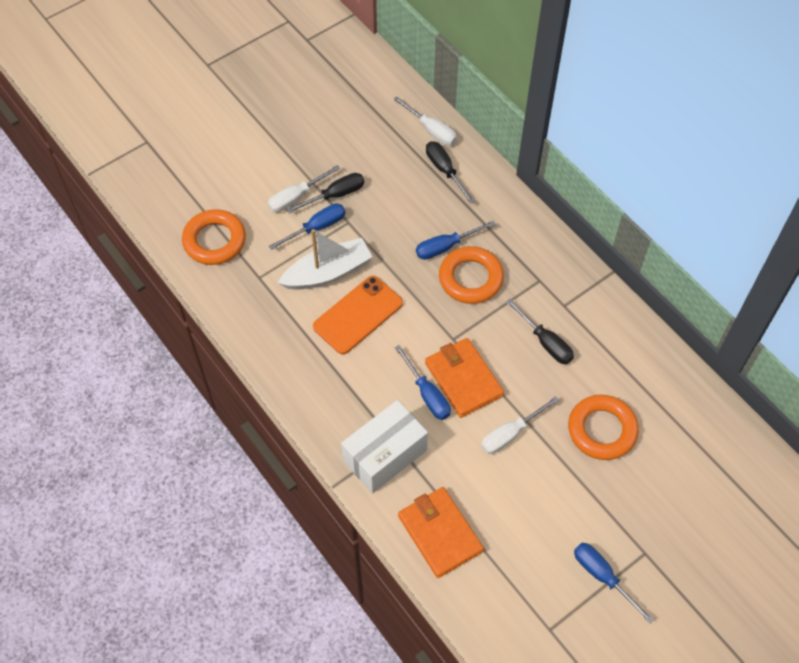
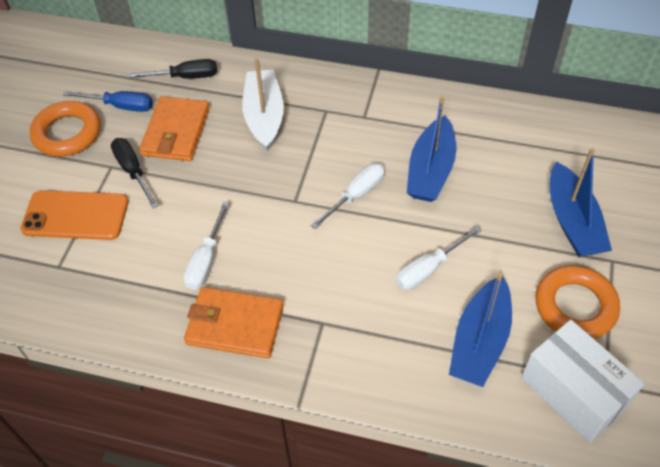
black screwdriver: 3 -> 2
blue boat: 0 -> 3
blue screwdriver: 4 -> 1
orange ring: 3 -> 2

